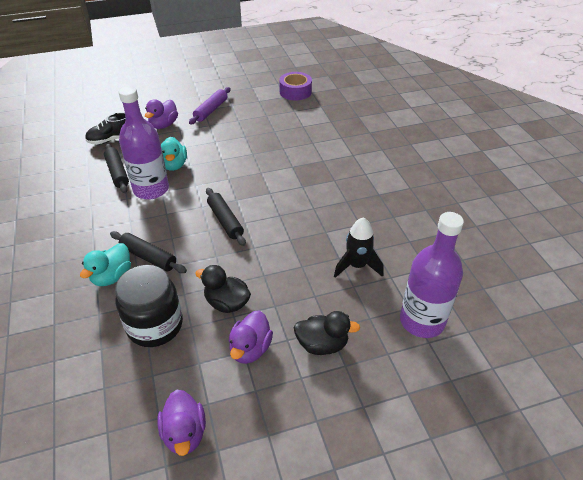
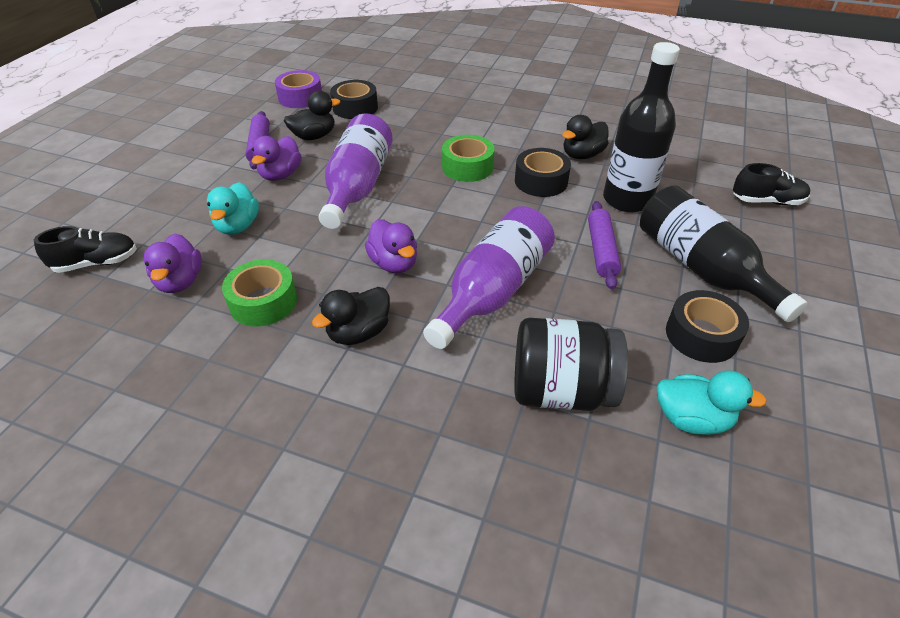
black bottle: 0 -> 2
black duck: 2 -> 3
black rocket: 1 -> 0
black rolling pin: 3 -> 0
black shoe: 1 -> 2
black tape: 0 -> 3
green tape: 0 -> 2
purple rolling pin: 1 -> 2

